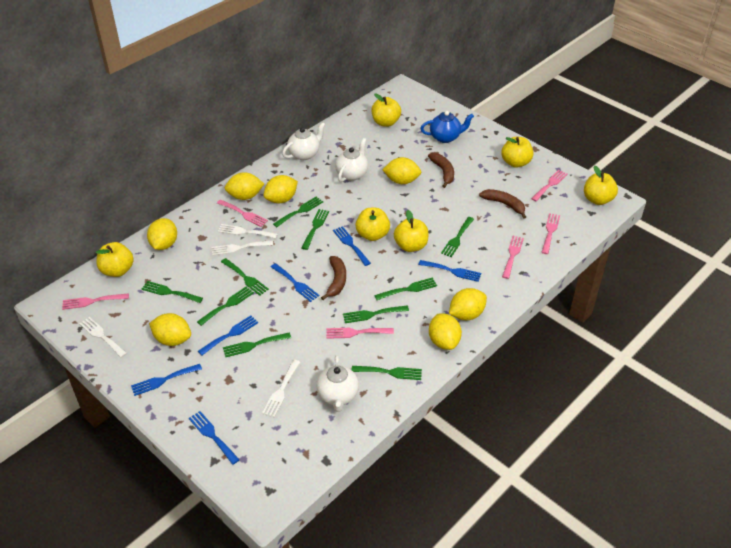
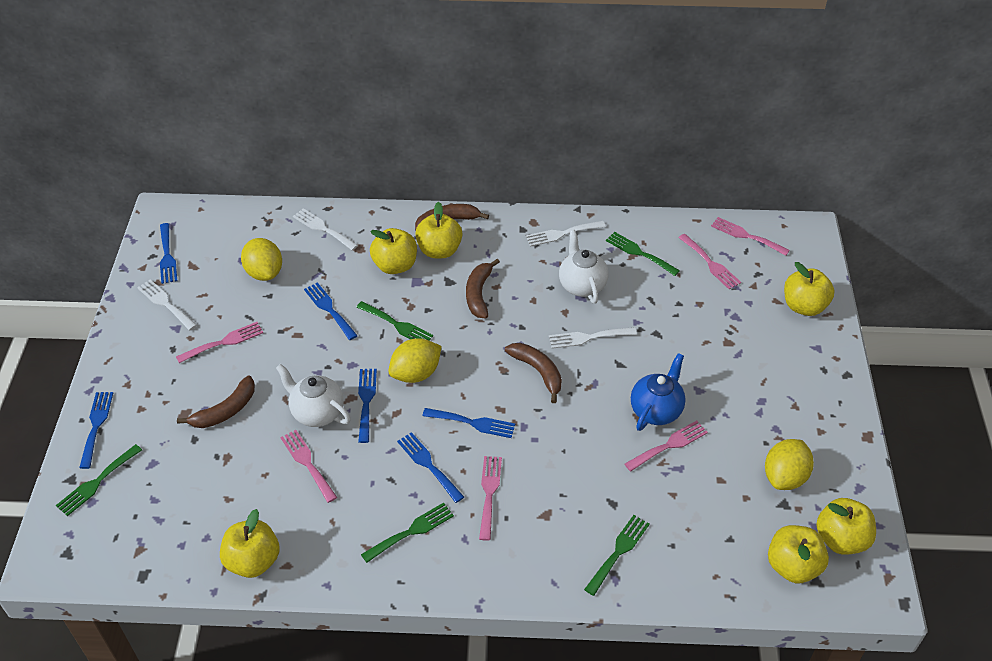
brown banana: 3 -> 4
green fork: 10 -> 5
white teapot: 3 -> 2
yellow lemon: 7 -> 3

